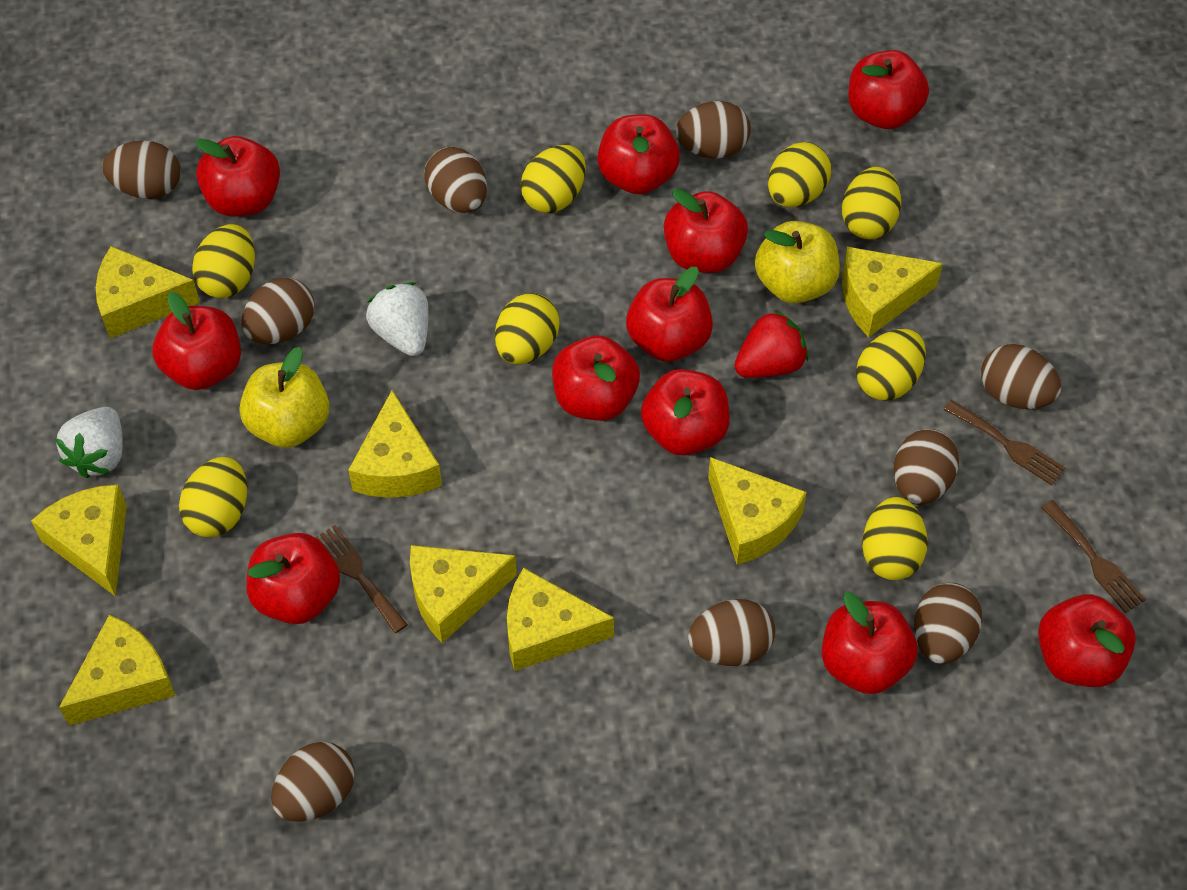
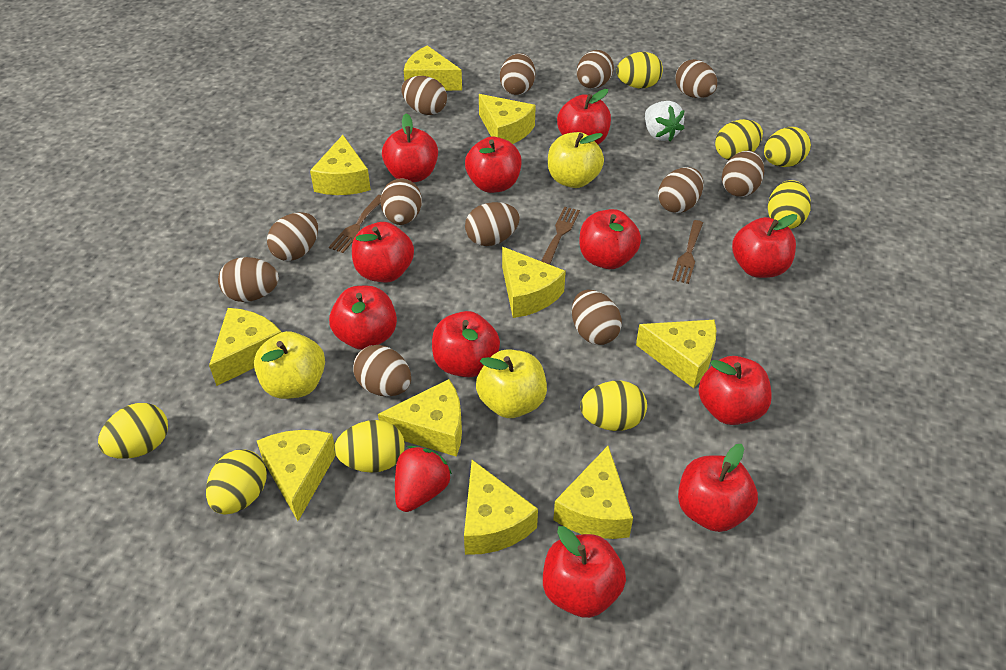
brown egg: 9 -> 12
white strawberry: 2 -> 1
yellow apple: 2 -> 3
yellow cheese: 8 -> 10

